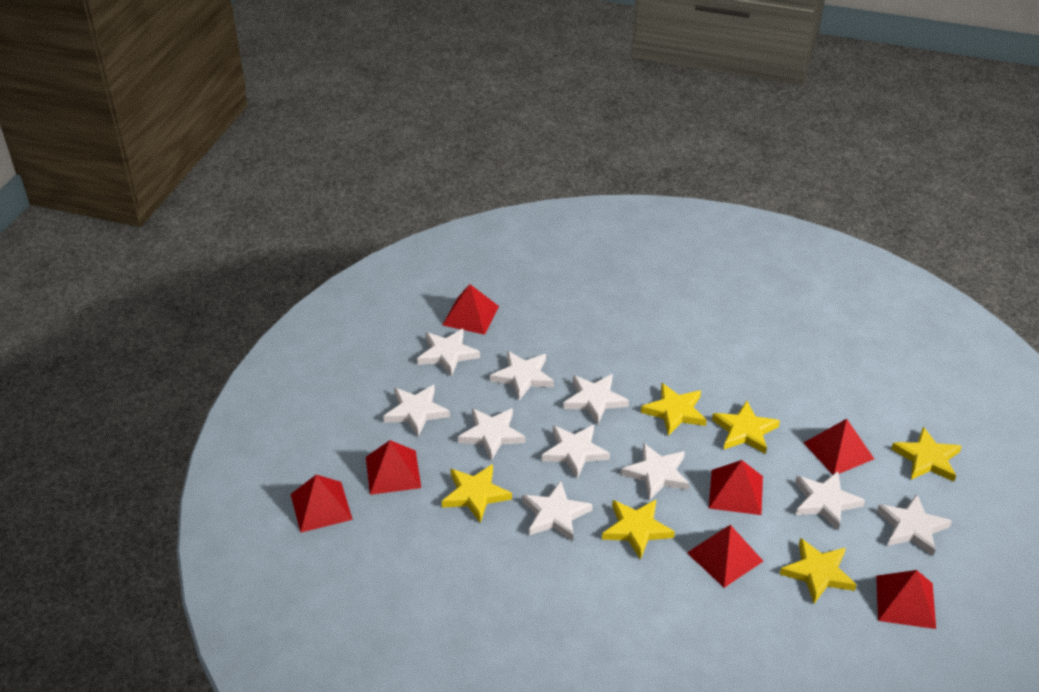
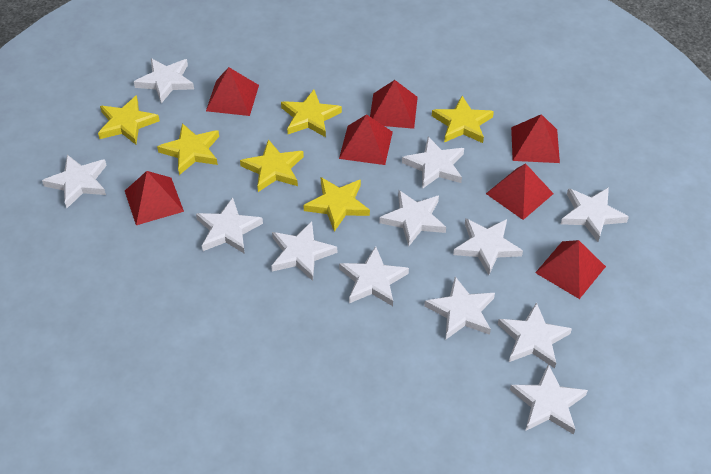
white star: 10 -> 12

